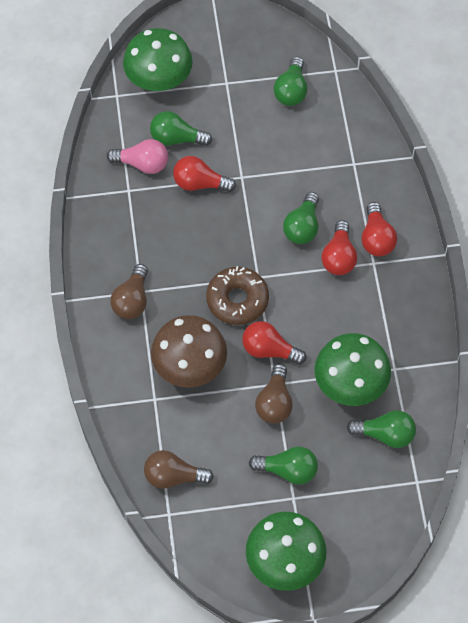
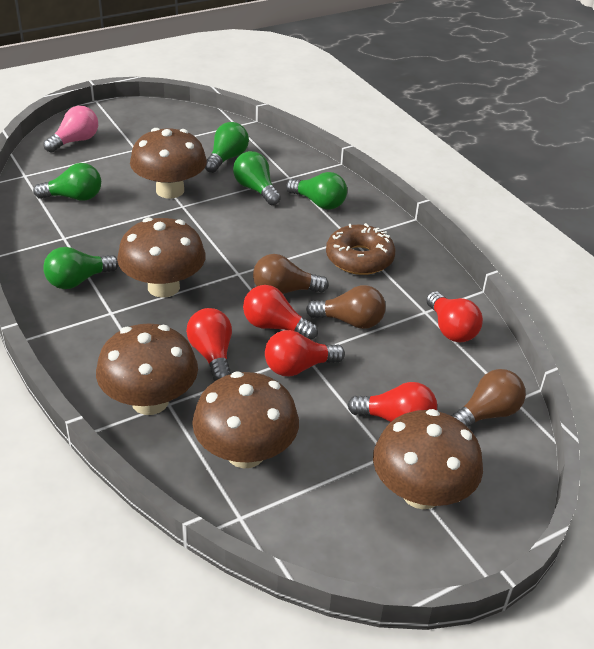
brown mushroom: 1 -> 5
green mushroom: 3 -> 0
red light bulb: 4 -> 5

